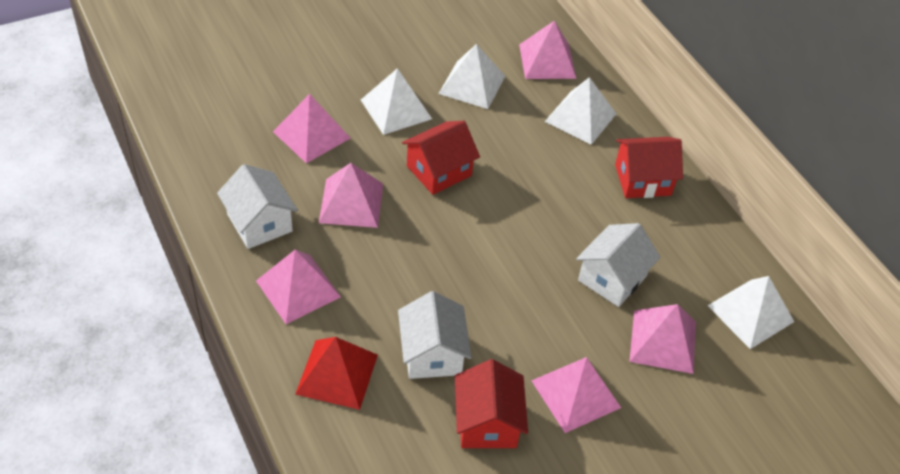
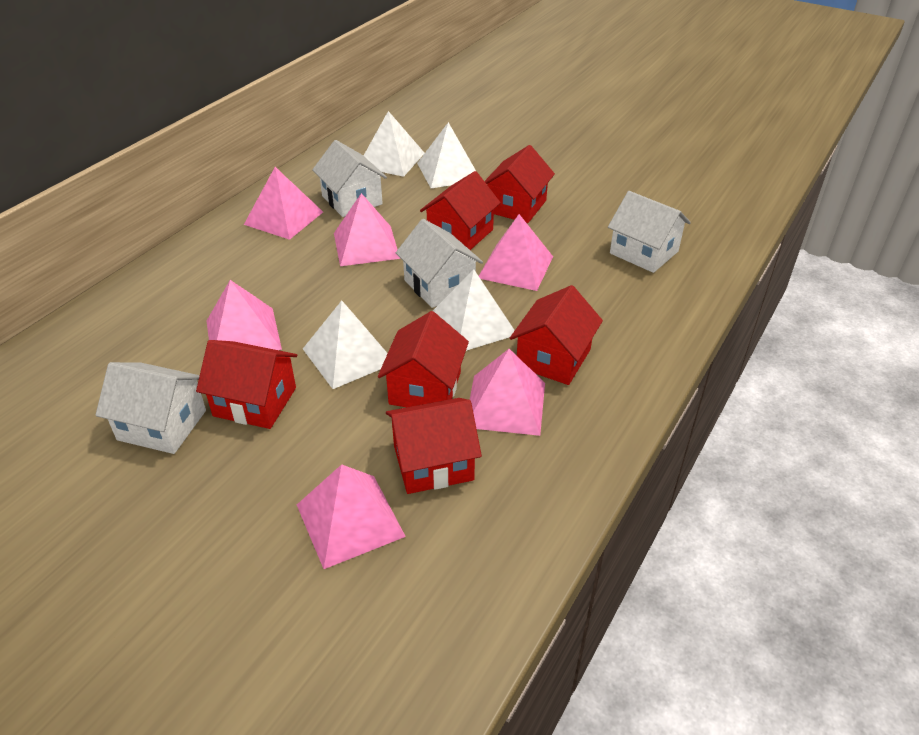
red house: 3 -> 6
red pyramid: 1 -> 0
white house: 3 -> 4

